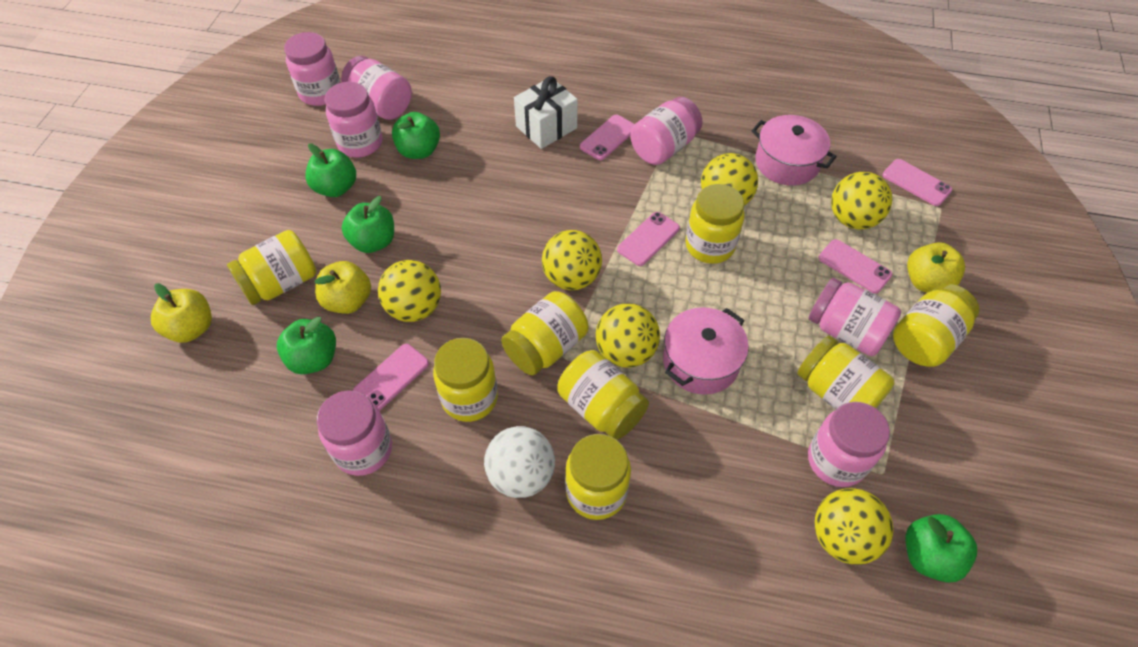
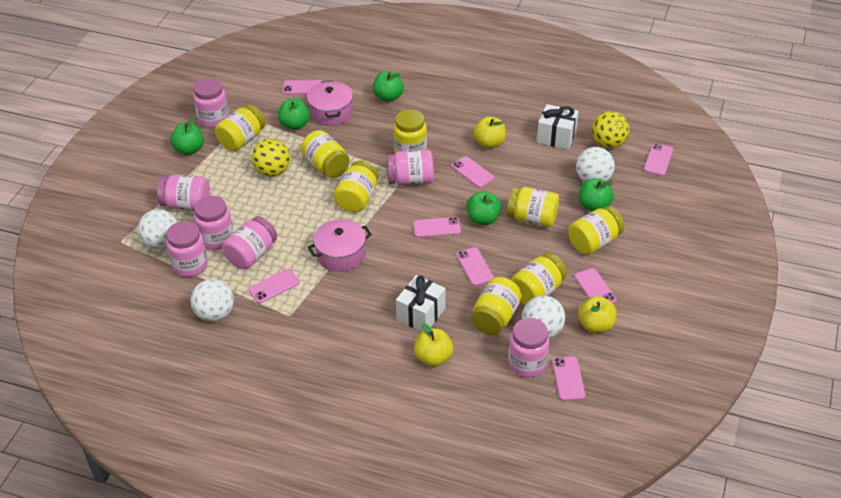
pink phone: 5 -> 8
white ball: 1 -> 4
white gift: 1 -> 2
yellow ball: 6 -> 2

